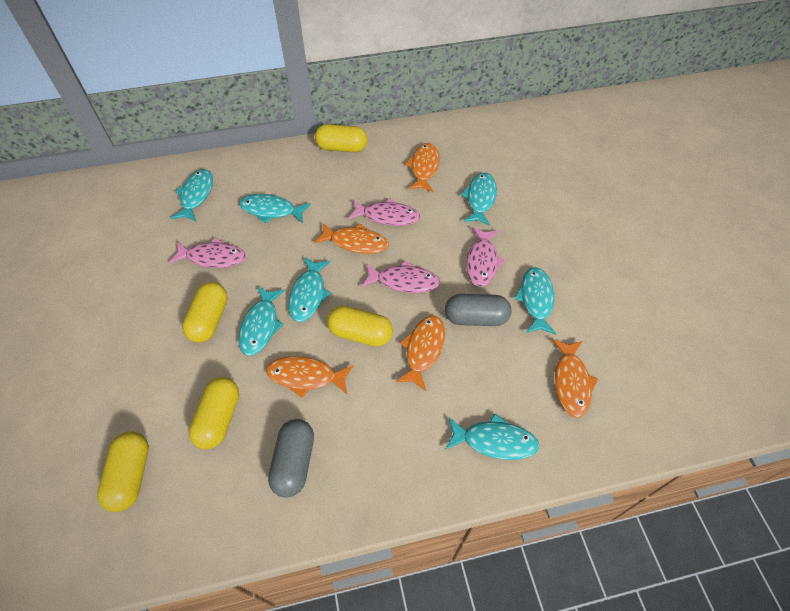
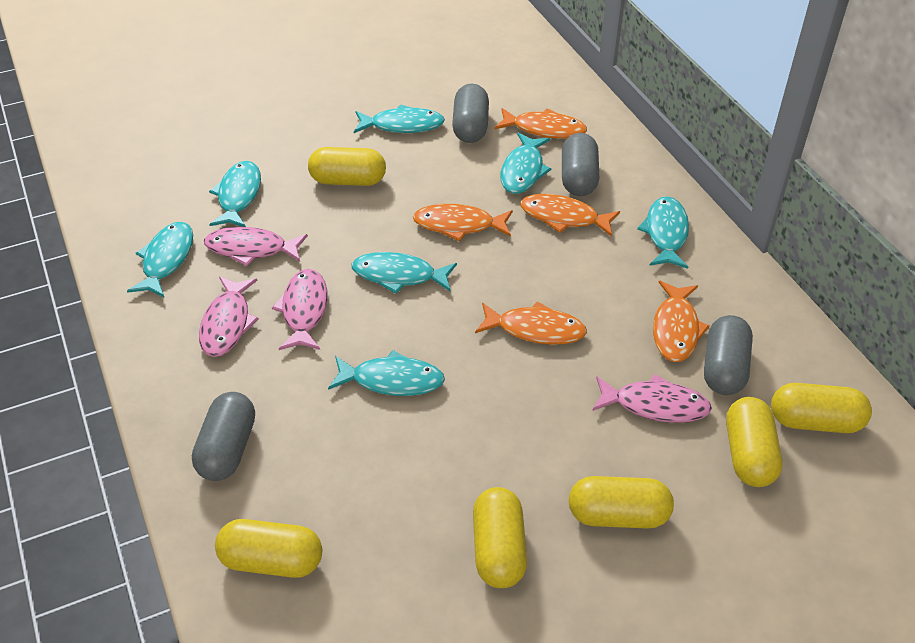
grey capsule: 2 -> 4
yellow capsule: 5 -> 6

